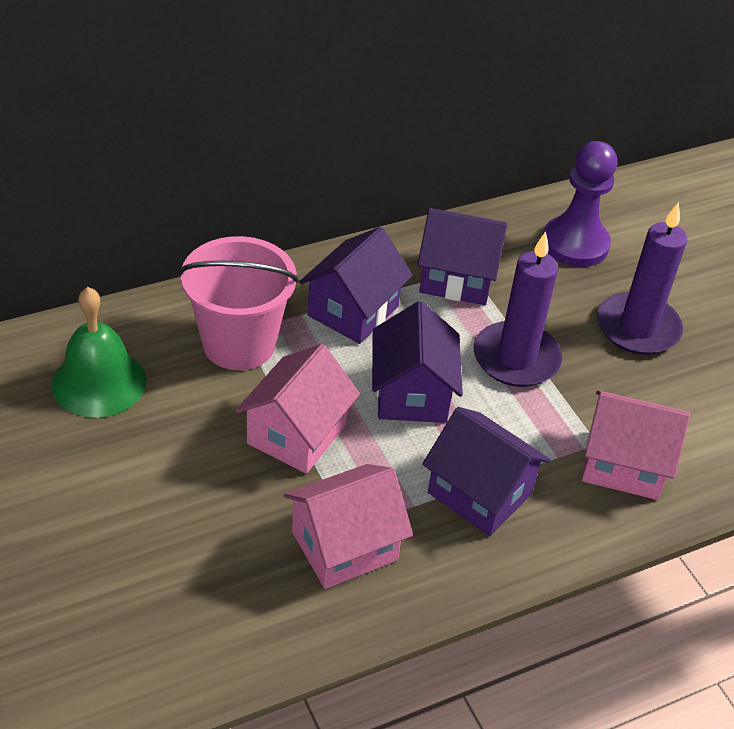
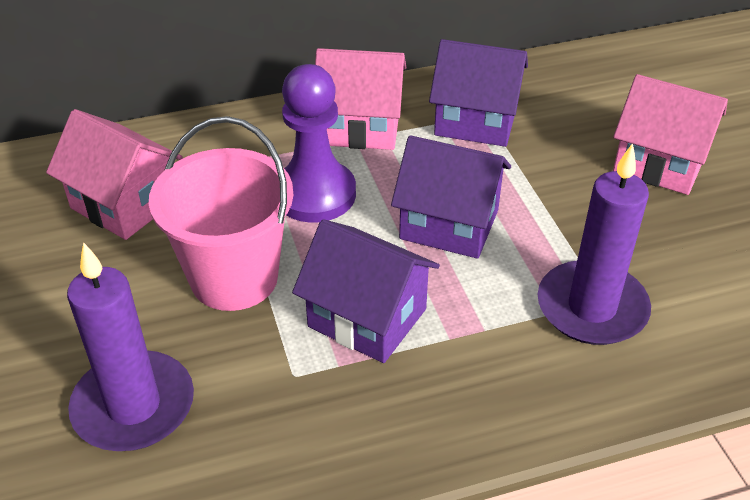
green bell: 1 -> 0
purple house: 4 -> 3

